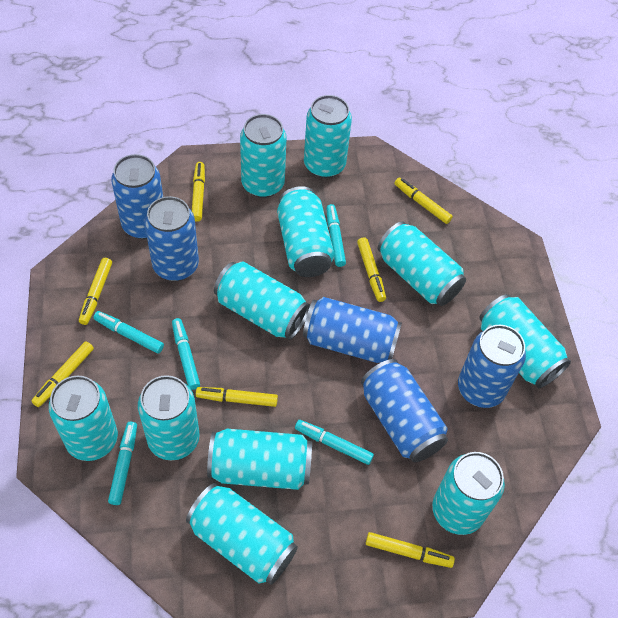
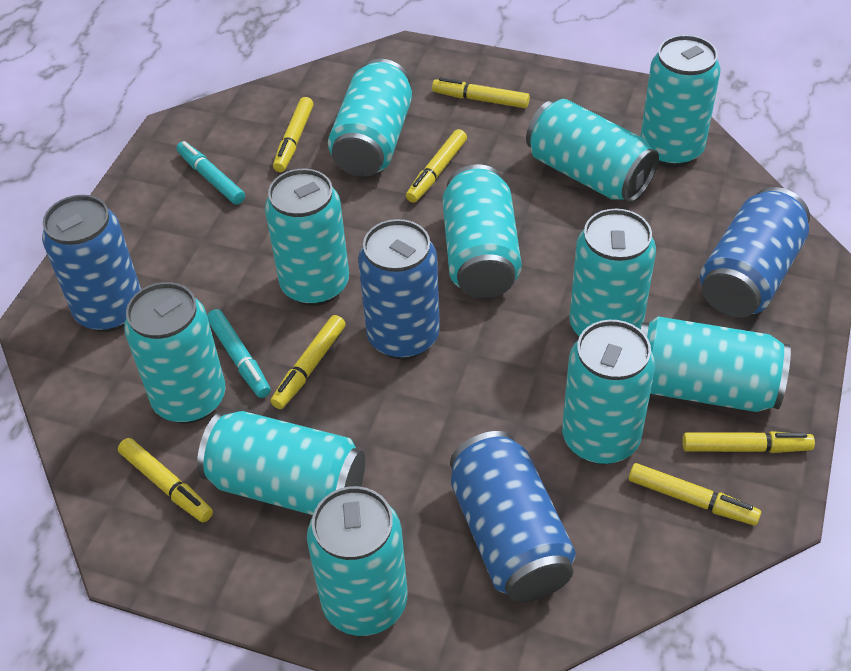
blue can: 5 -> 4
turquoise marker: 5 -> 2

